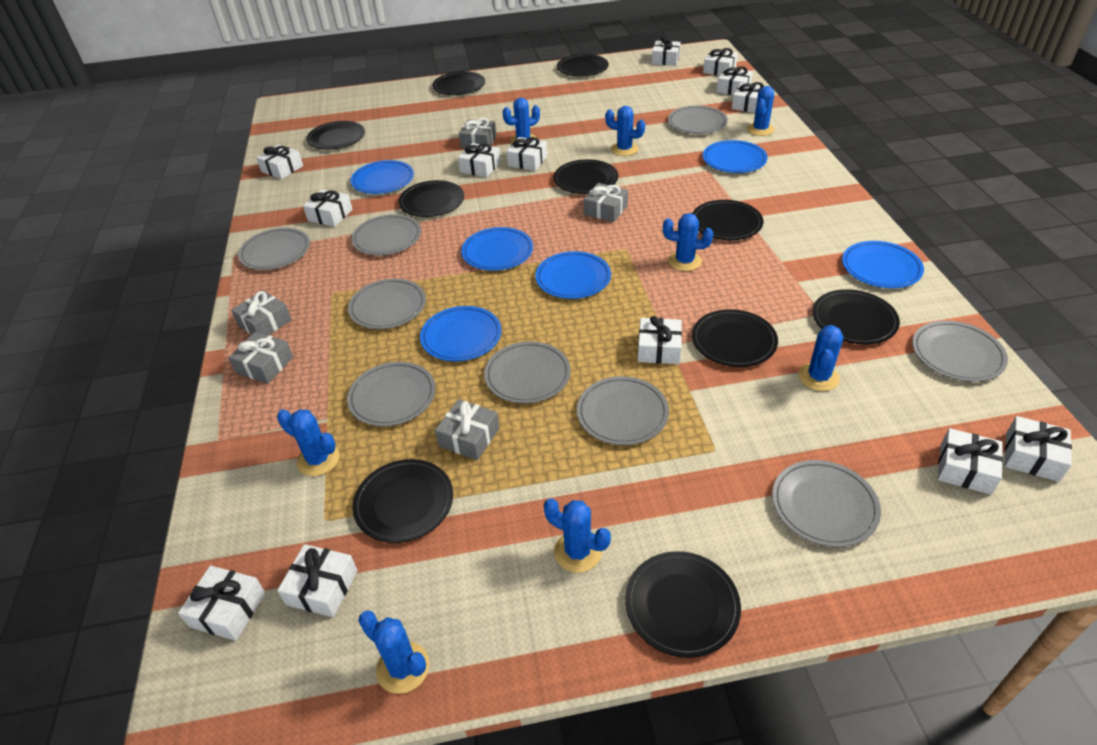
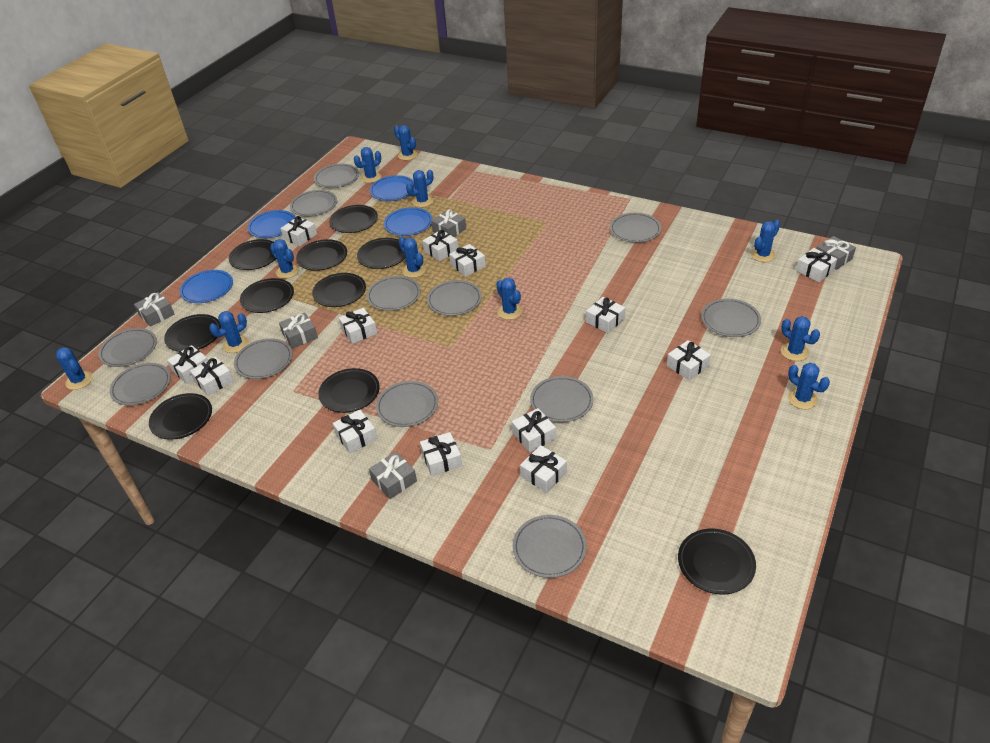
blue cactus: 8 -> 11
blue plate: 6 -> 4
grey plate: 9 -> 12

